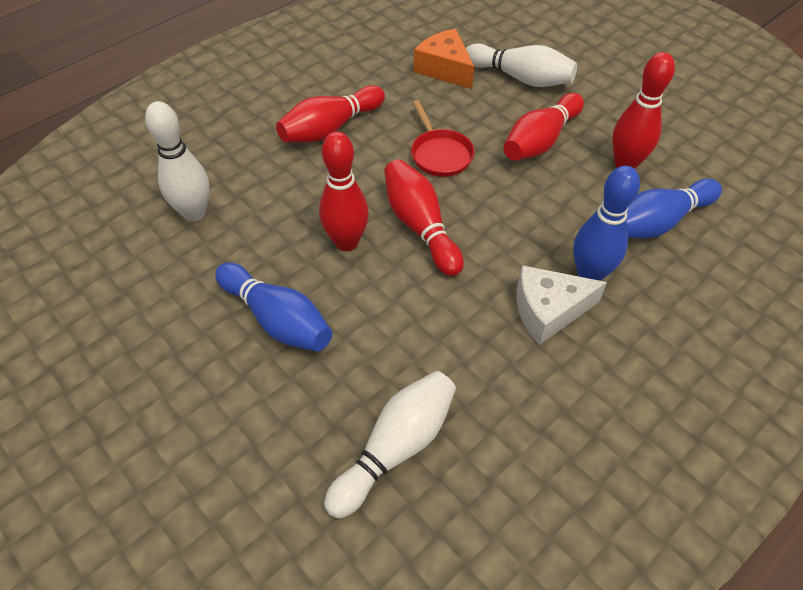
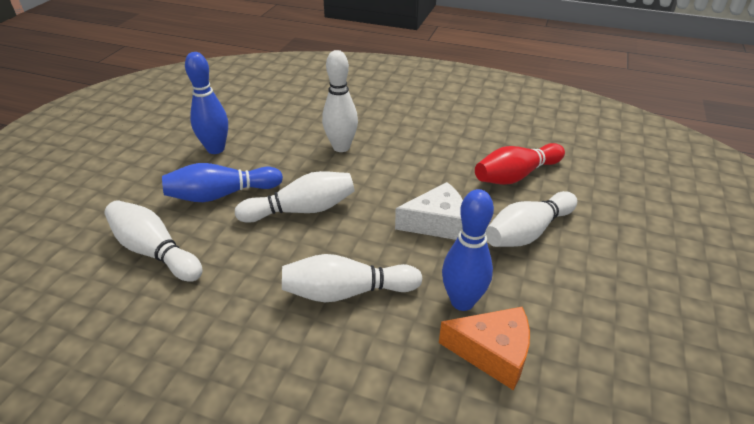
red bowling pin: 5 -> 1
red pan: 1 -> 0
white bowling pin: 3 -> 5

